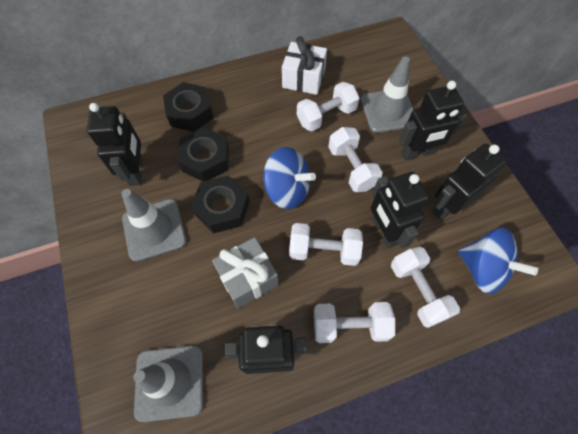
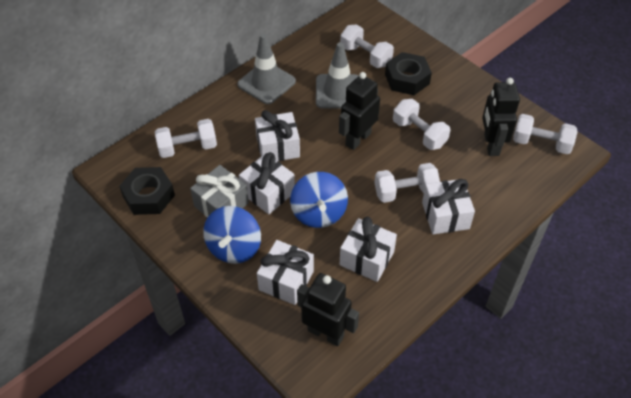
black nut: 3 -> 2
black robot: 5 -> 3
grey traffic cone: 3 -> 2
white gift: 1 -> 5

